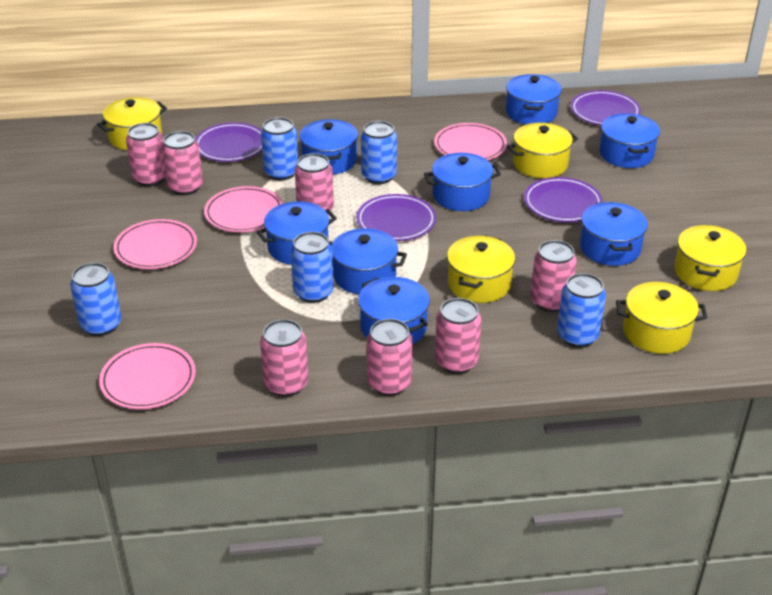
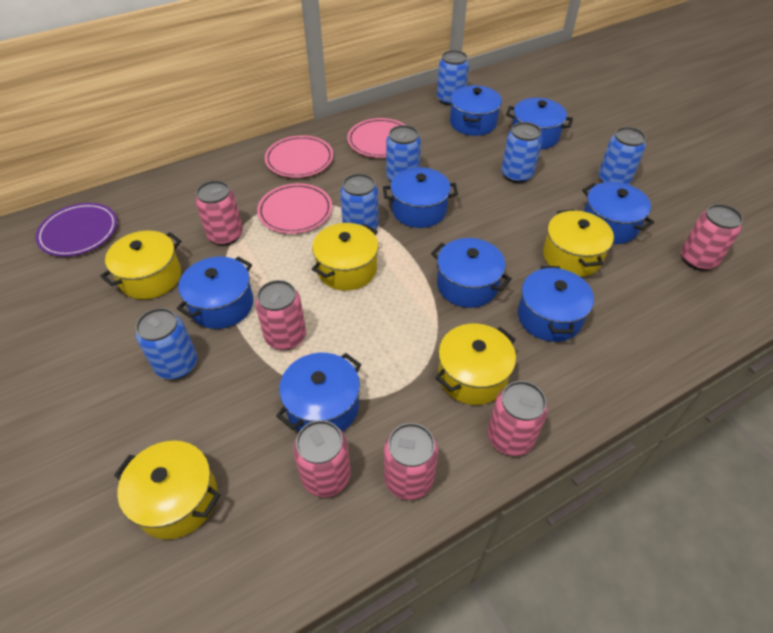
blue can: 5 -> 6
pink can: 7 -> 6
pink plate: 4 -> 3
purple plate: 4 -> 1

